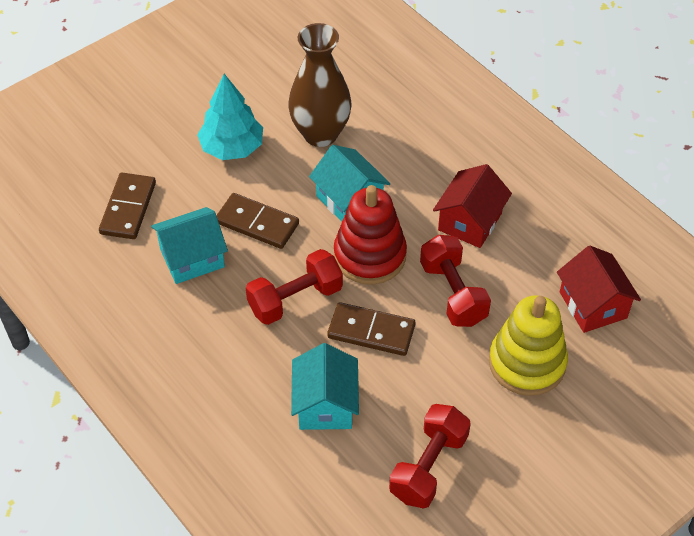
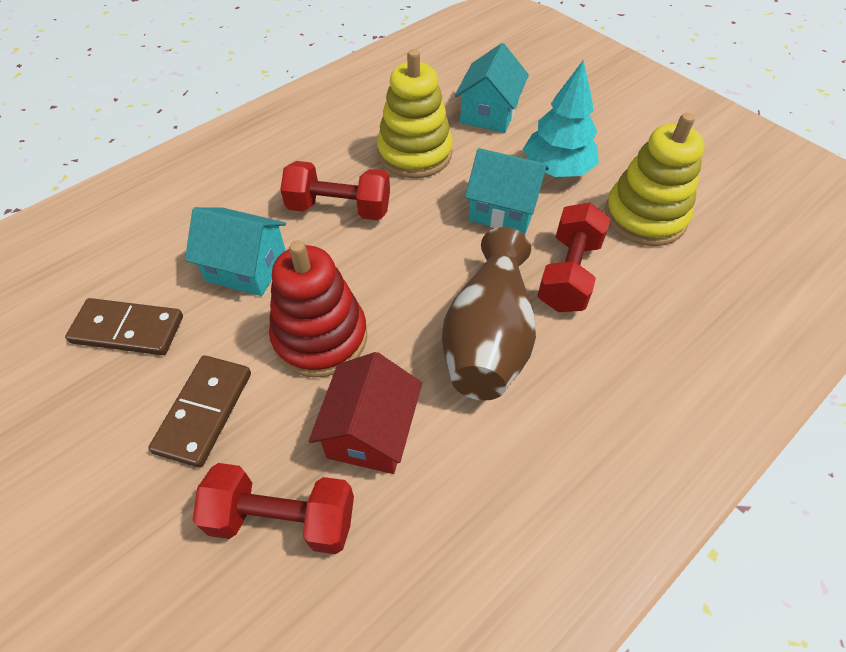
brown domino: 3 -> 2
red house: 2 -> 1
yellow stacking toy: 1 -> 2

